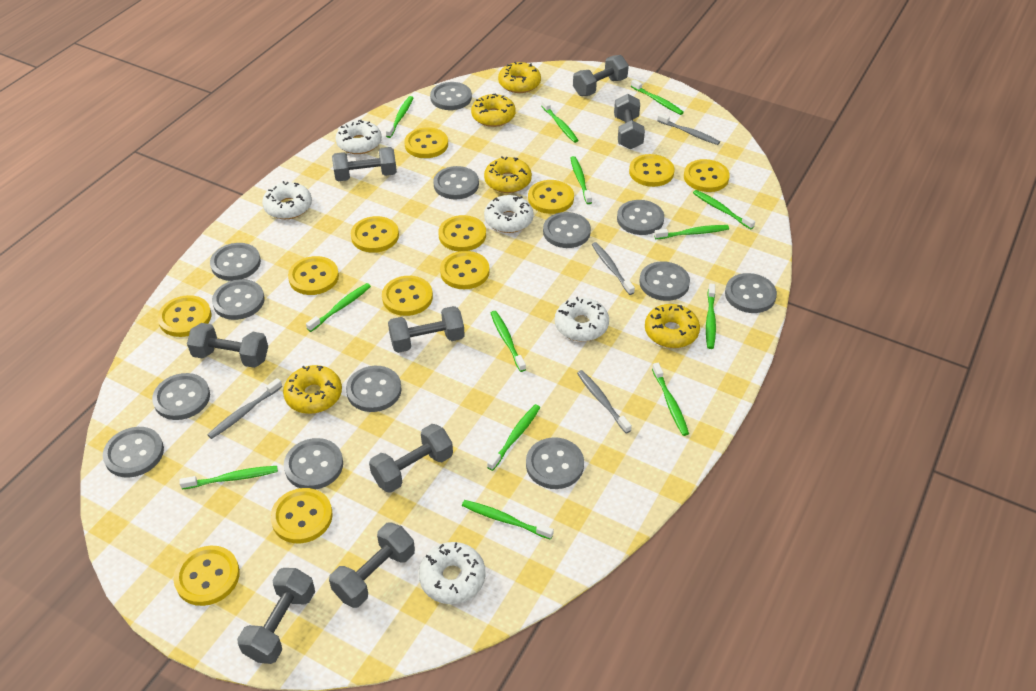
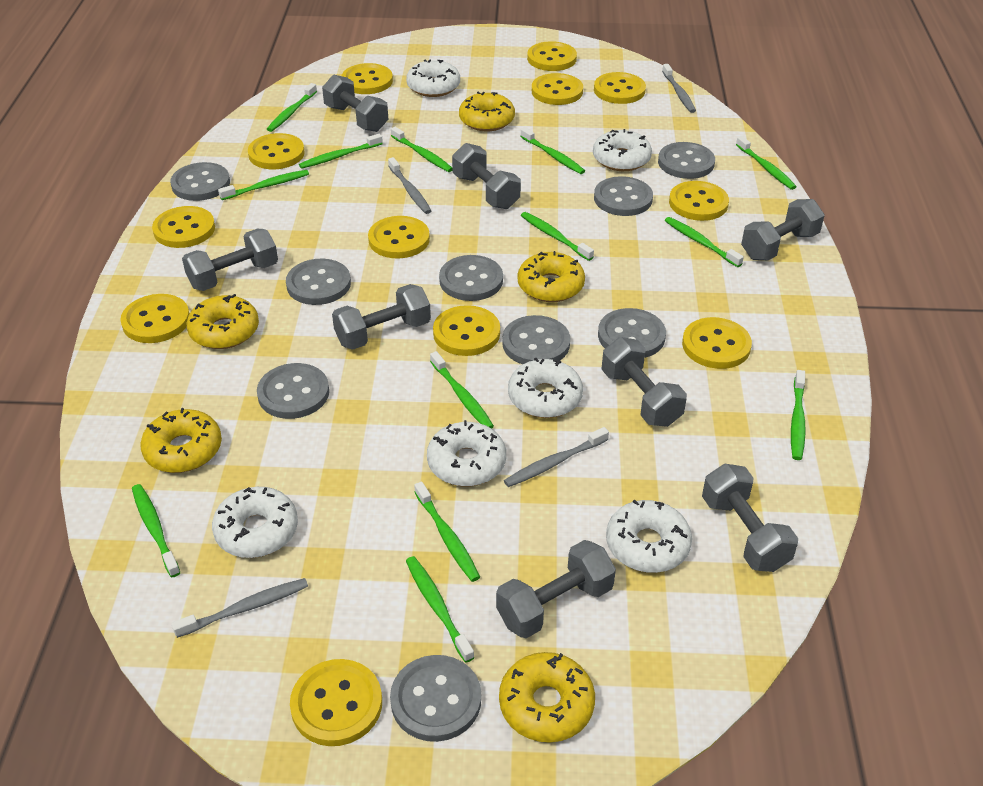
grey button: 13 -> 9
white donut: 5 -> 6

